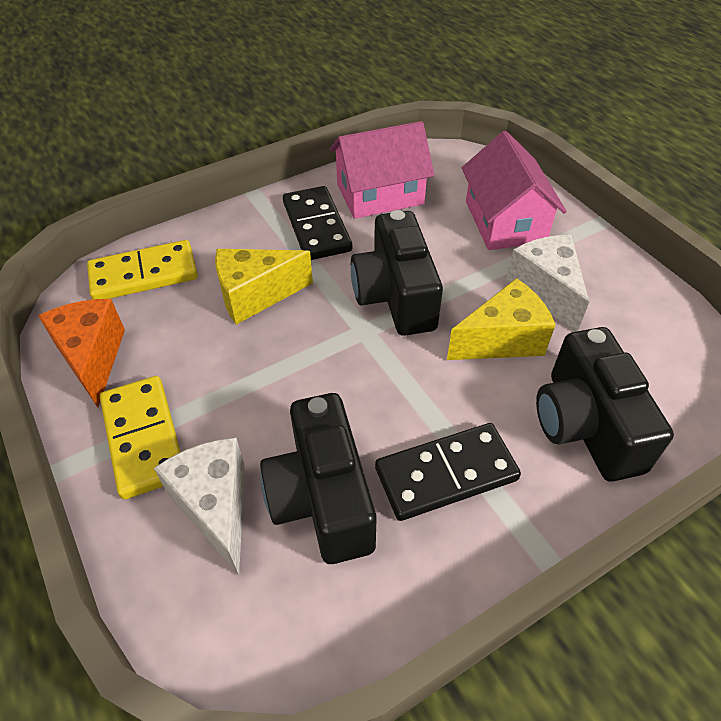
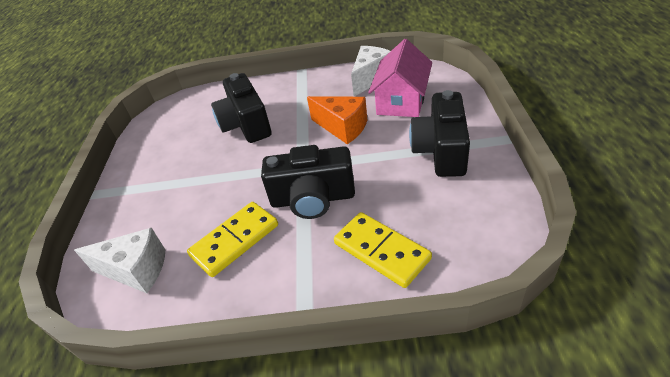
black domino: 2 -> 0
pink house: 2 -> 1
yellow cheese: 2 -> 0

